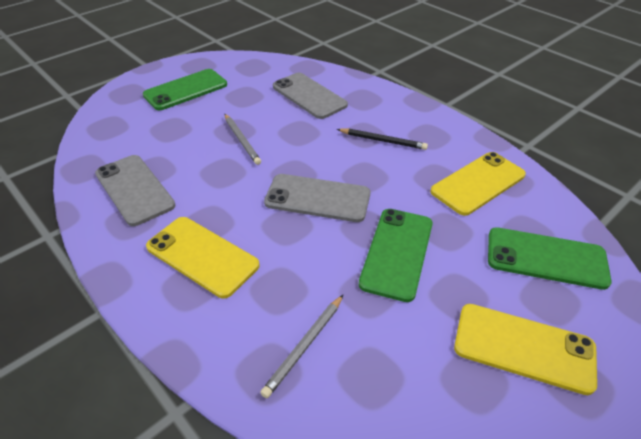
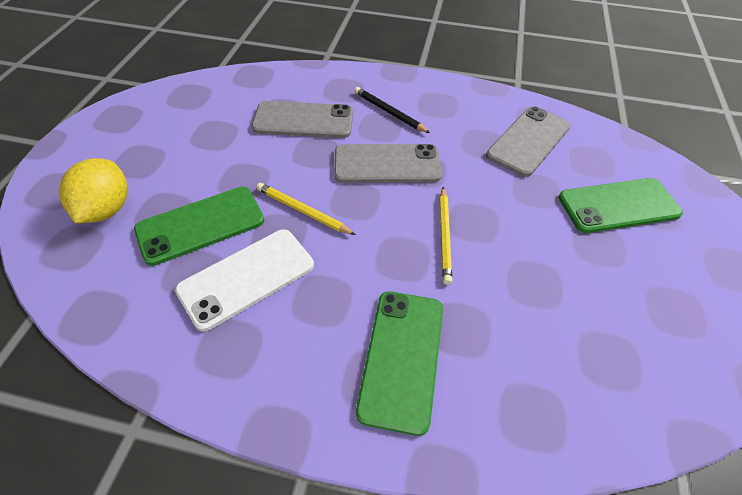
grey pencil: 2 -> 0
white phone: 0 -> 1
yellow lemon: 0 -> 1
yellow pencil: 0 -> 2
yellow phone: 3 -> 0

